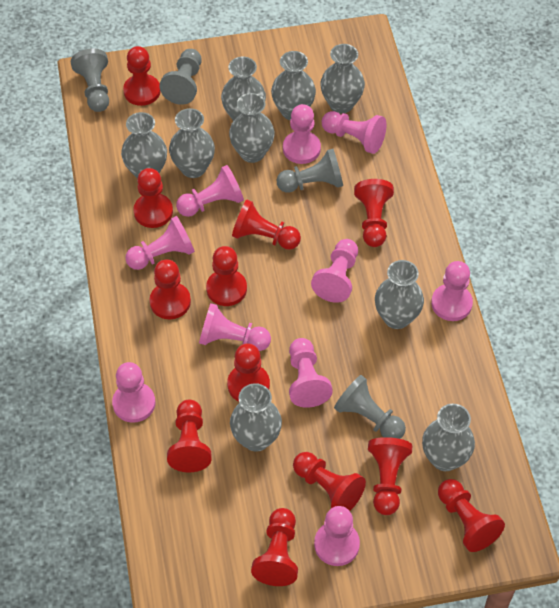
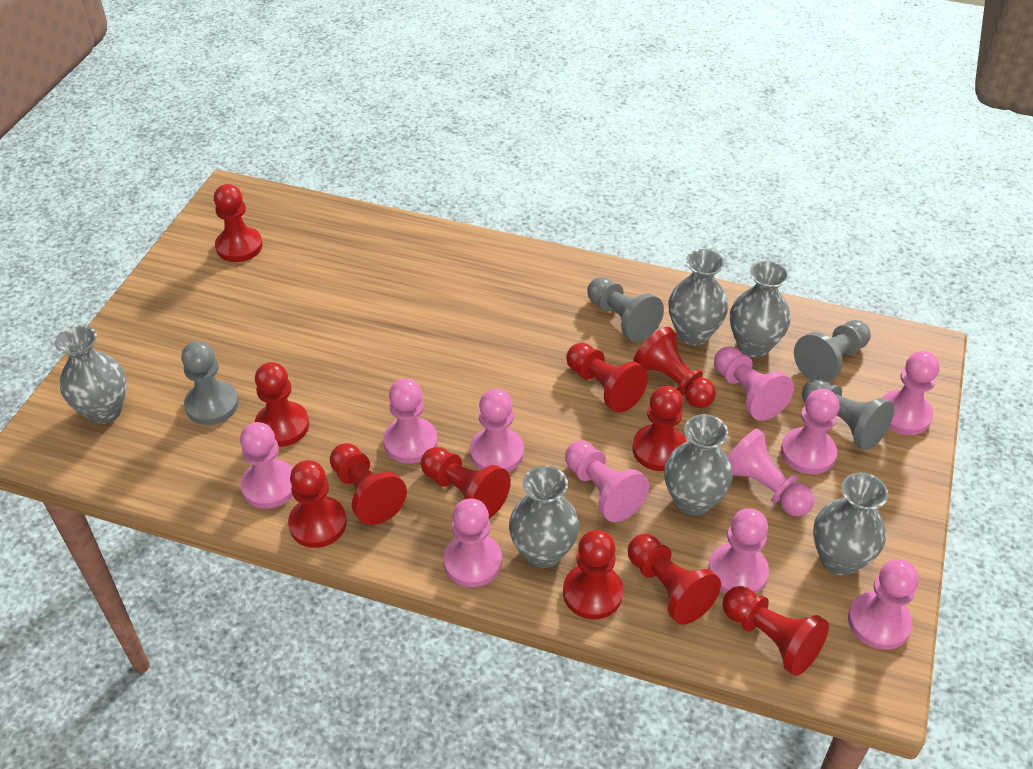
grey vase: 9 -> 6
pink pawn: 10 -> 11
red pawn: 12 -> 11

